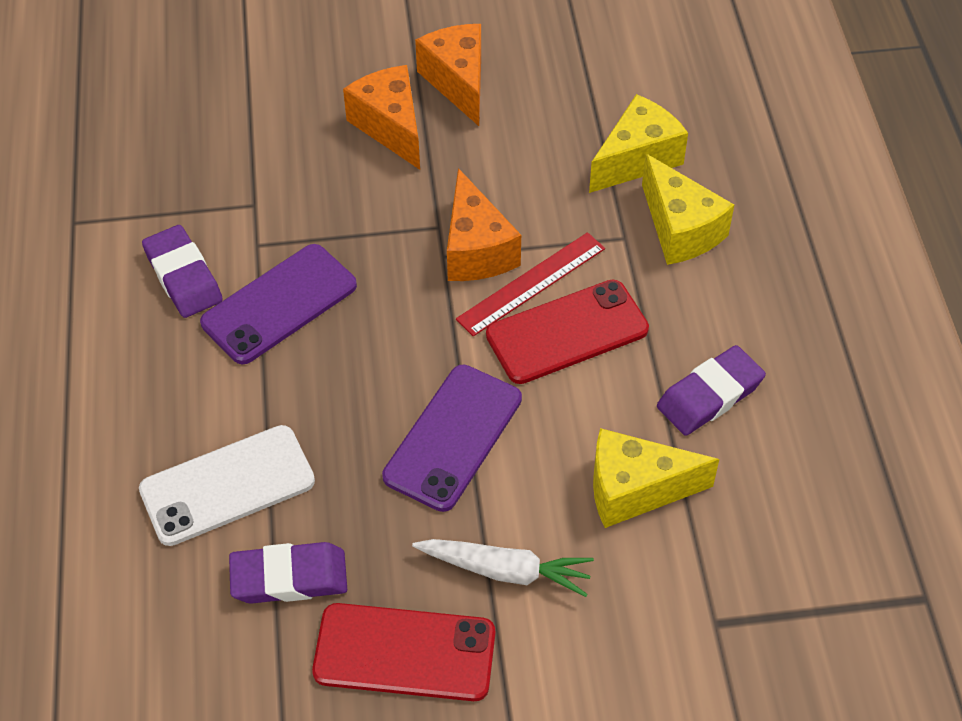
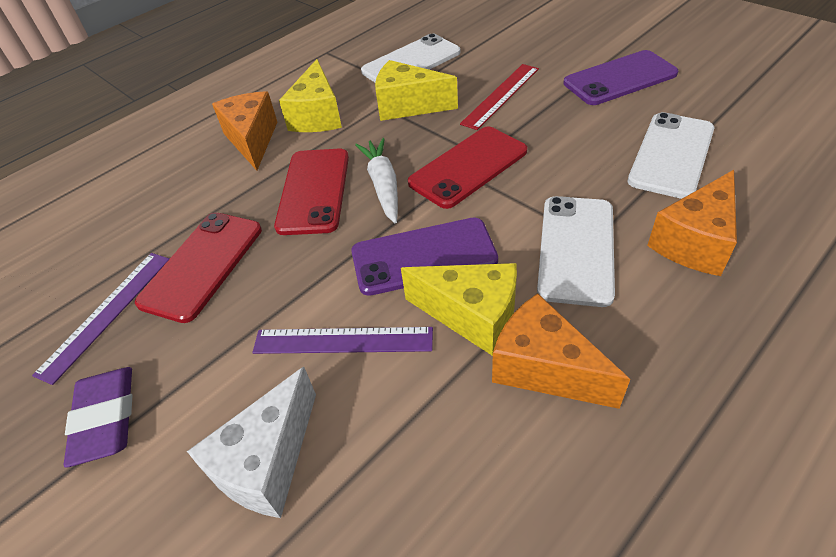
purple eraser: 3 -> 1
purple ruler: 0 -> 2
red phone: 2 -> 3
white cheese: 0 -> 1
white phone: 1 -> 3

